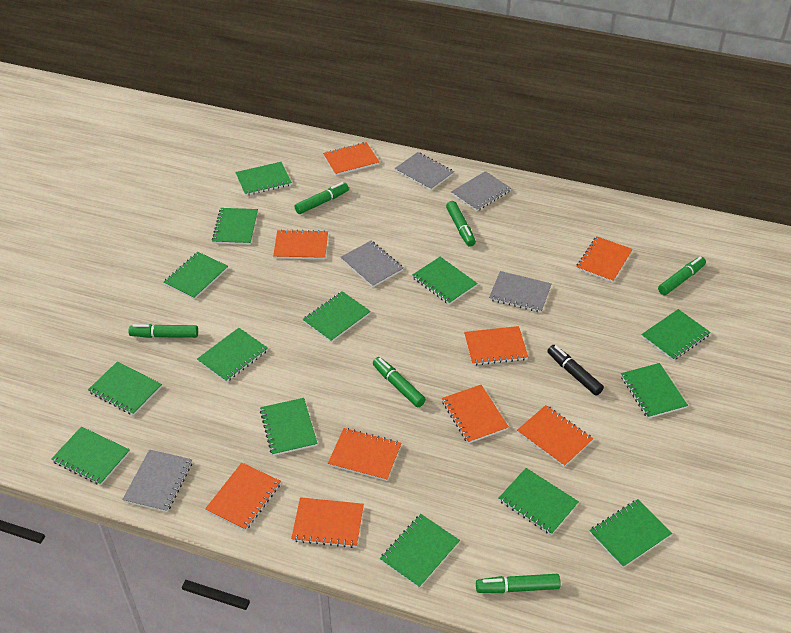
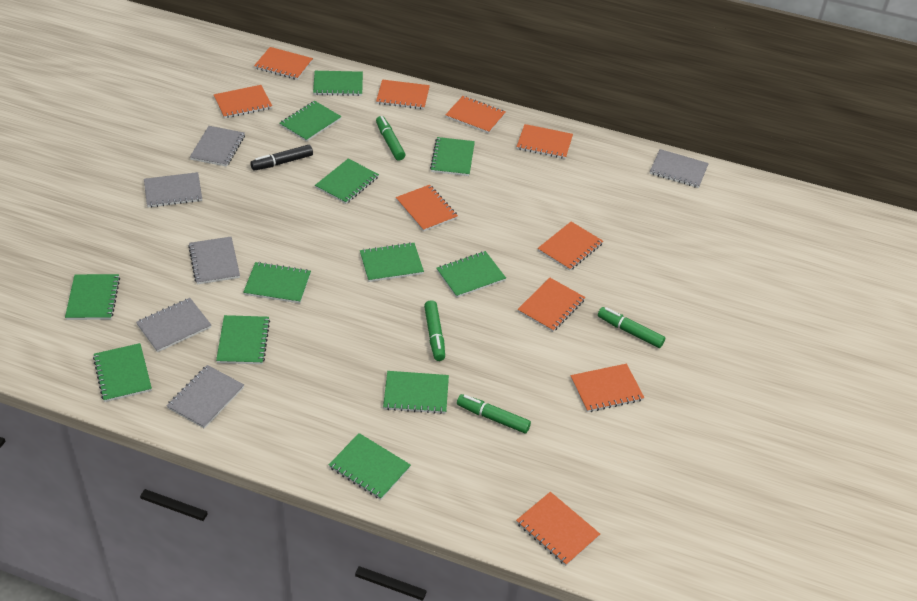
green marker: 6 -> 4
green notebook: 14 -> 12
grey notebook: 5 -> 6
orange notebook: 9 -> 10

